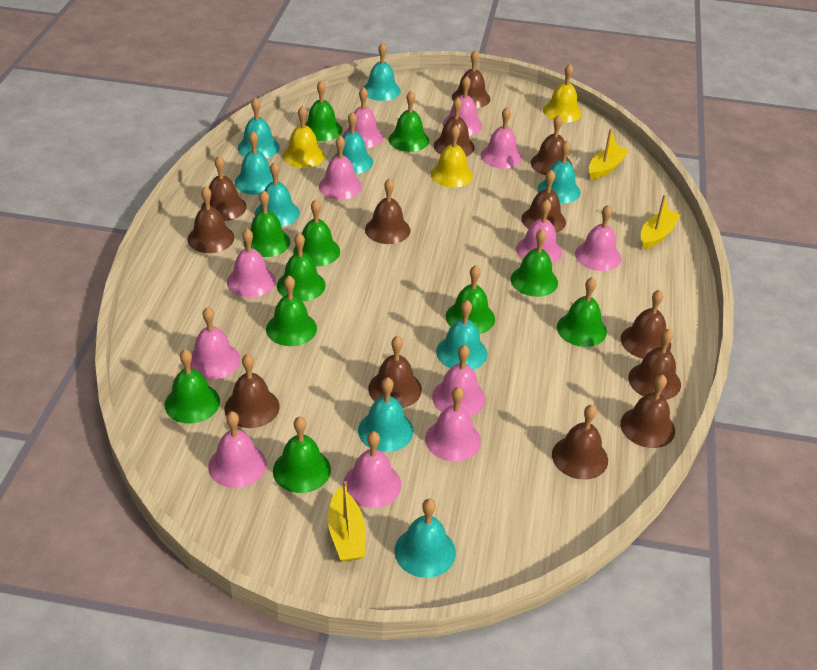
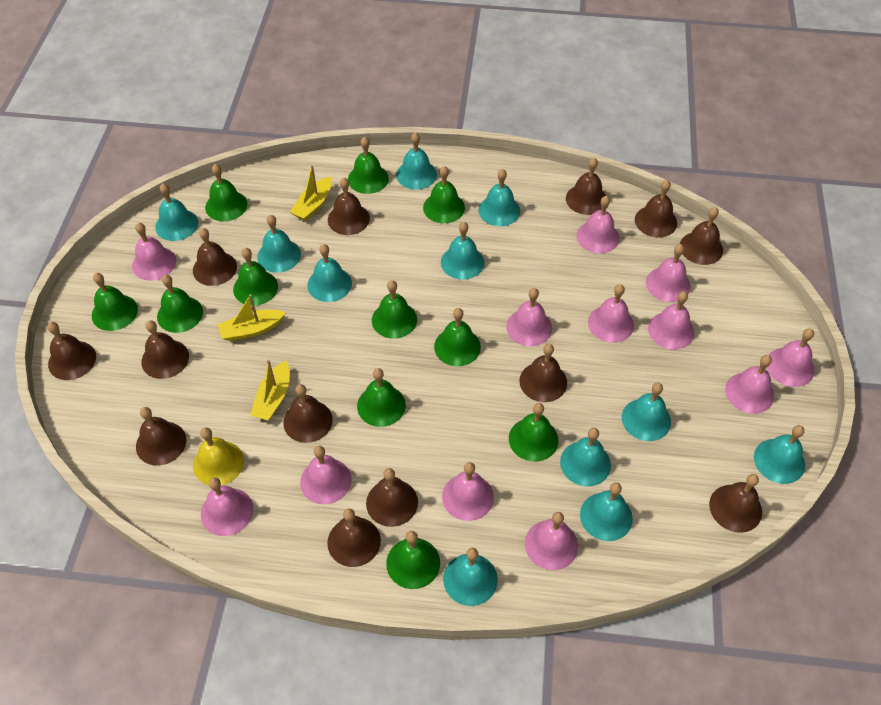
turquoise bell: 9 -> 11
yellow bell: 3 -> 1

